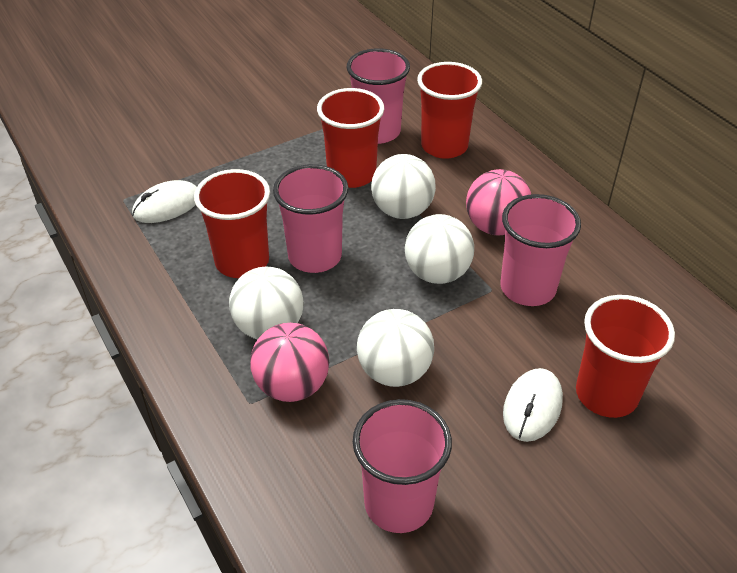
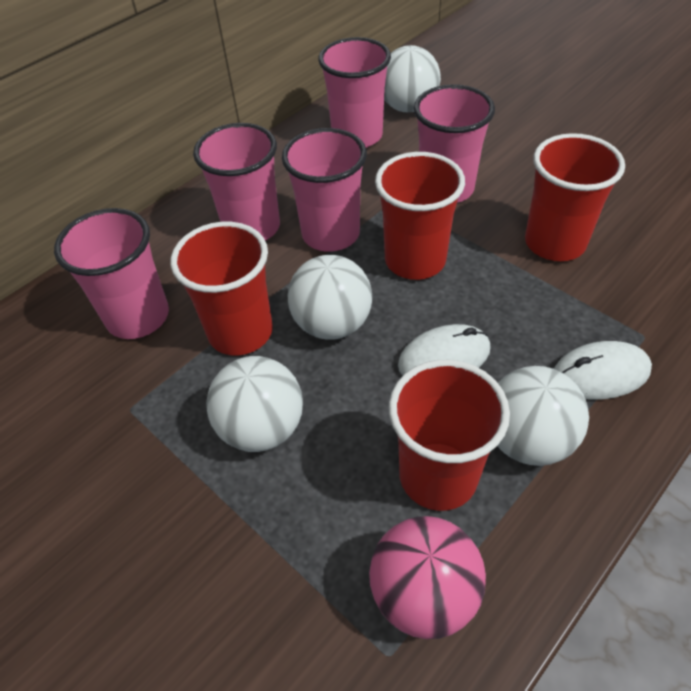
pink ball: 2 -> 1
pink cup: 4 -> 5

